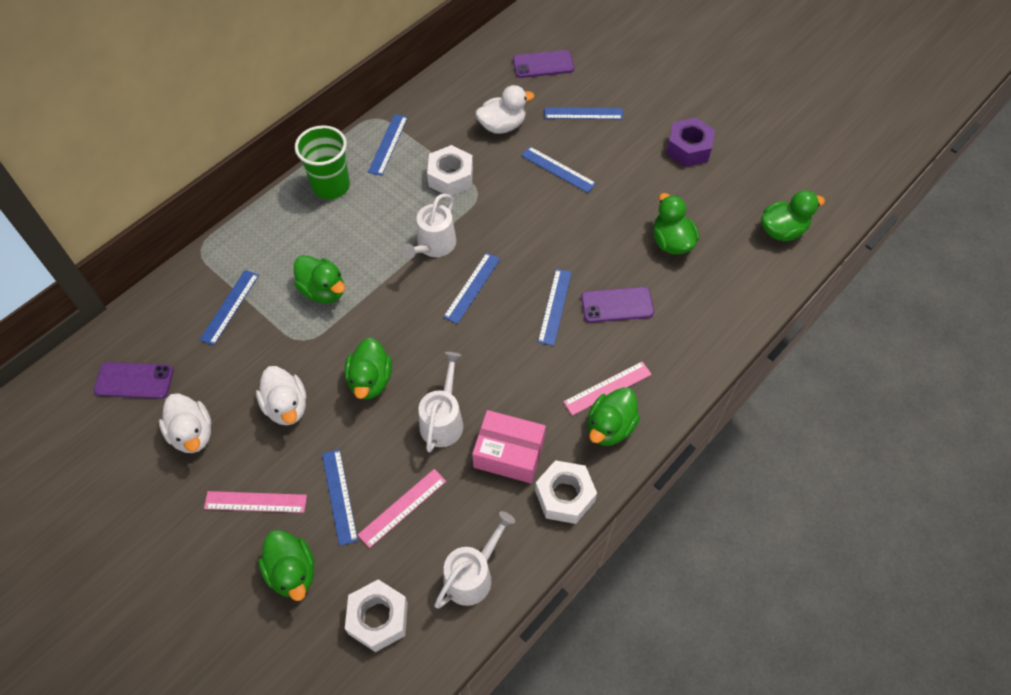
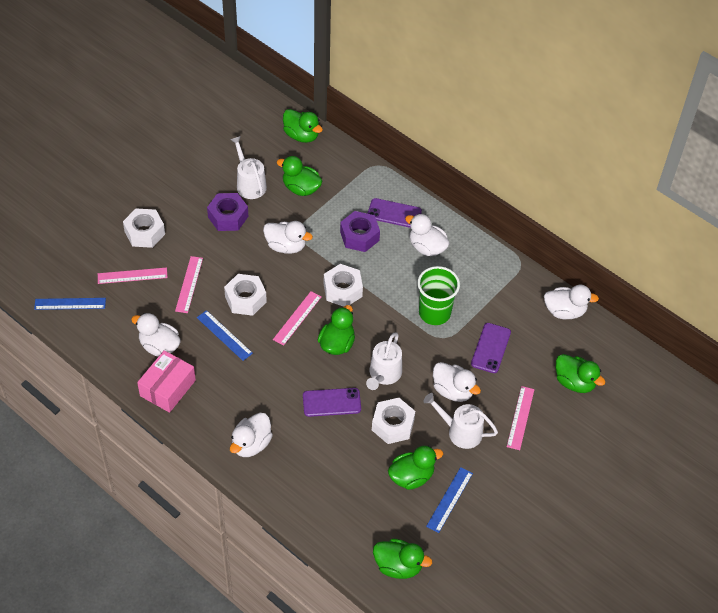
blue ruler: 7 -> 3
pink ruler: 3 -> 4
purple nut: 1 -> 2
white duck: 3 -> 6
white nut: 3 -> 4

